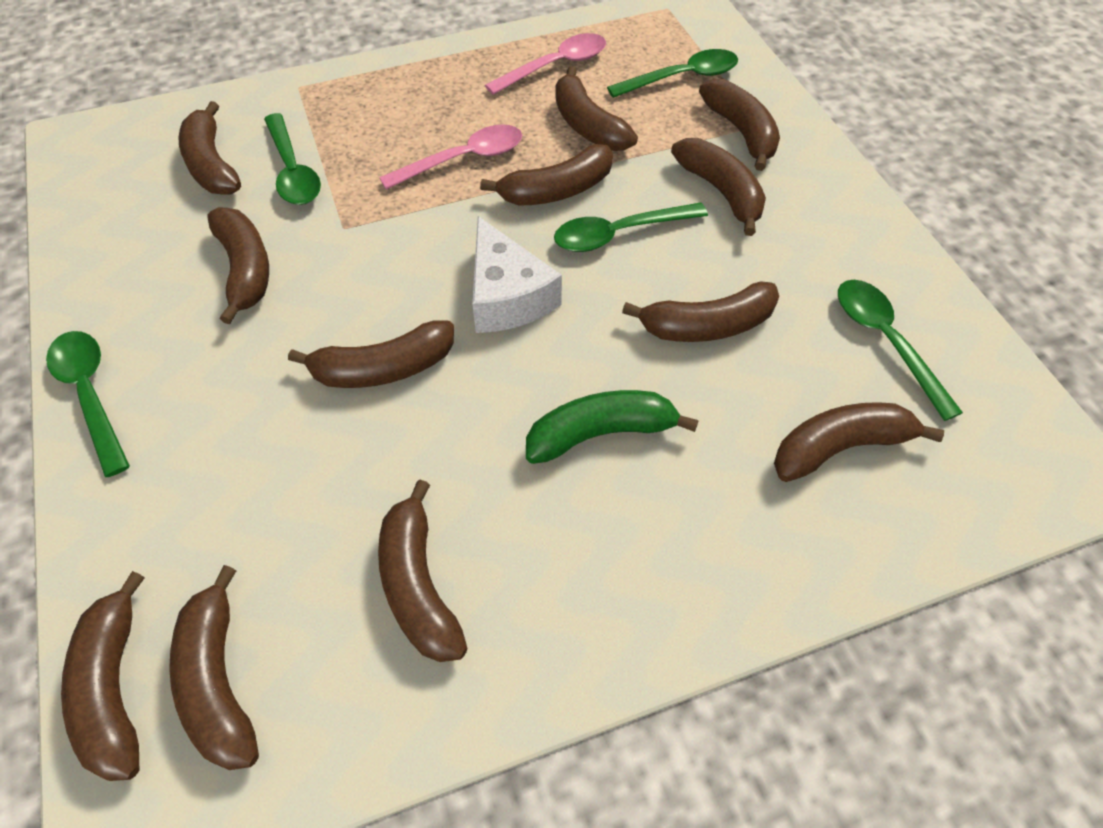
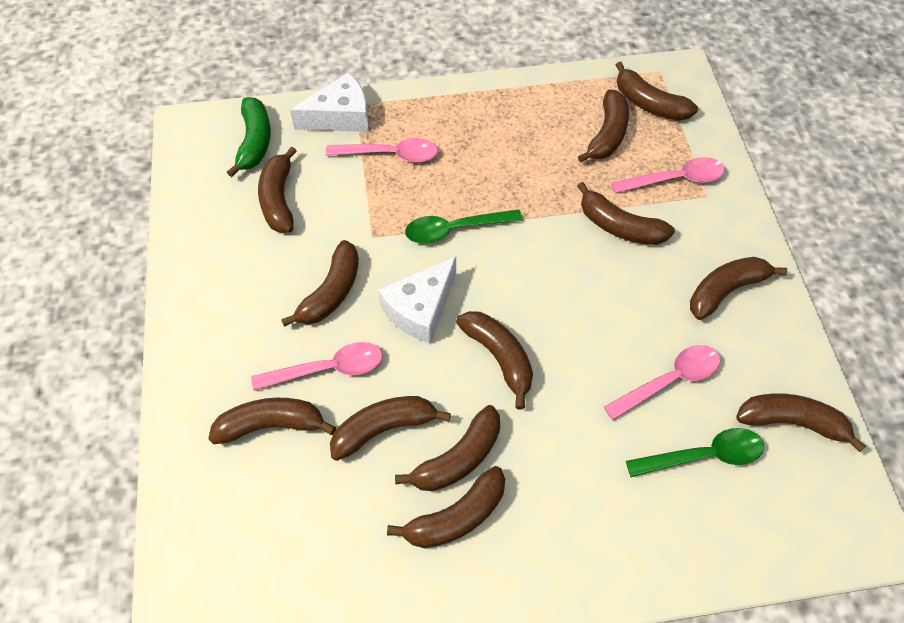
green spoon: 5 -> 2
pink spoon: 2 -> 4
white cheese: 1 -> 2

